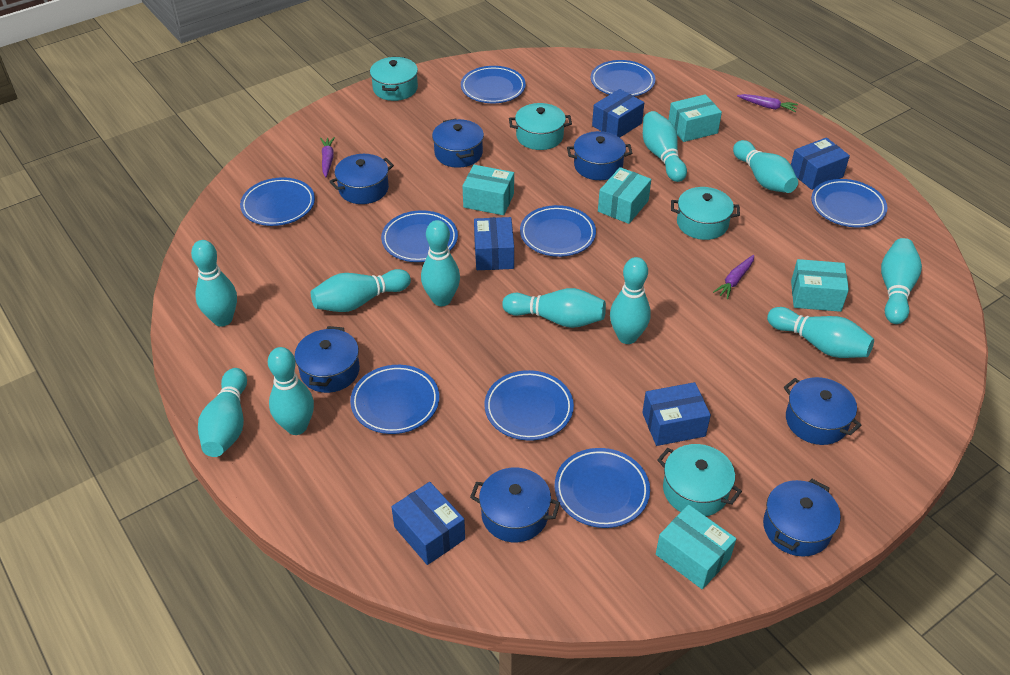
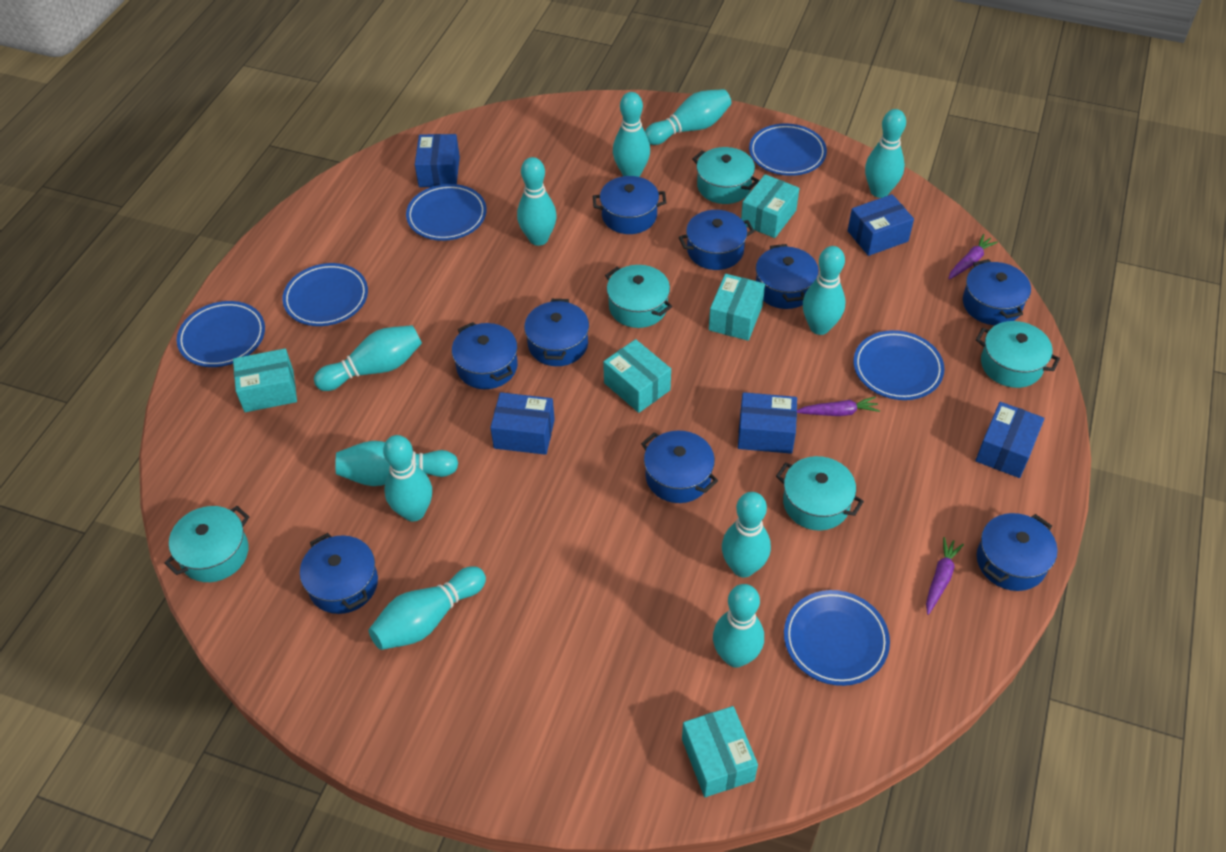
blue plate: 9 -> 6
blue pot: 7 -> 9
turquoise pot: 4 -> 5

